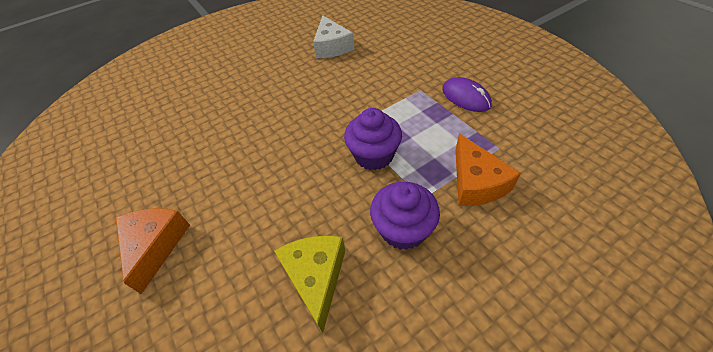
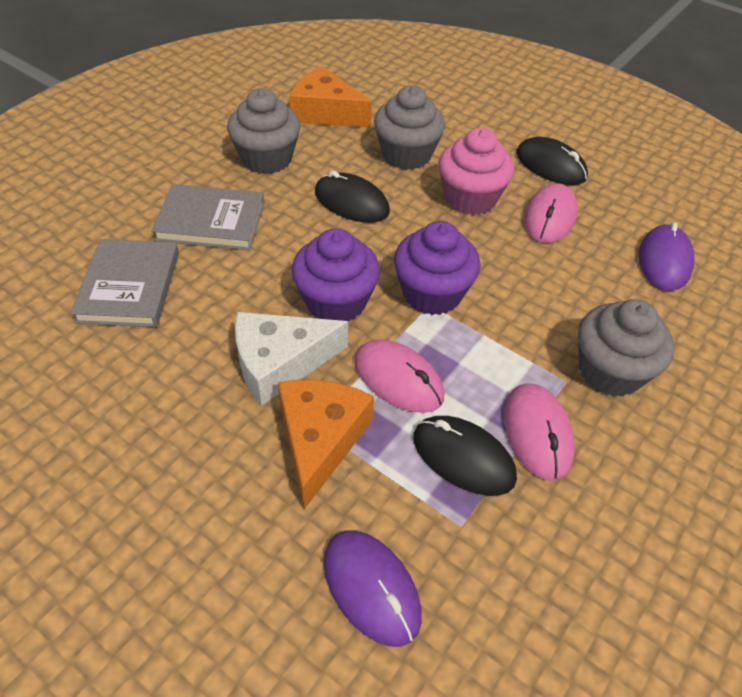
black mouse: 0 -> 3
grey book: 0 -> 2
grey cupcake: 0 -> 3
pink cupcake: 0 -> 1
pink mouse: 0 -> 3
purple mouse: 1 -> 2
yellow cheese: 1 -> 0

